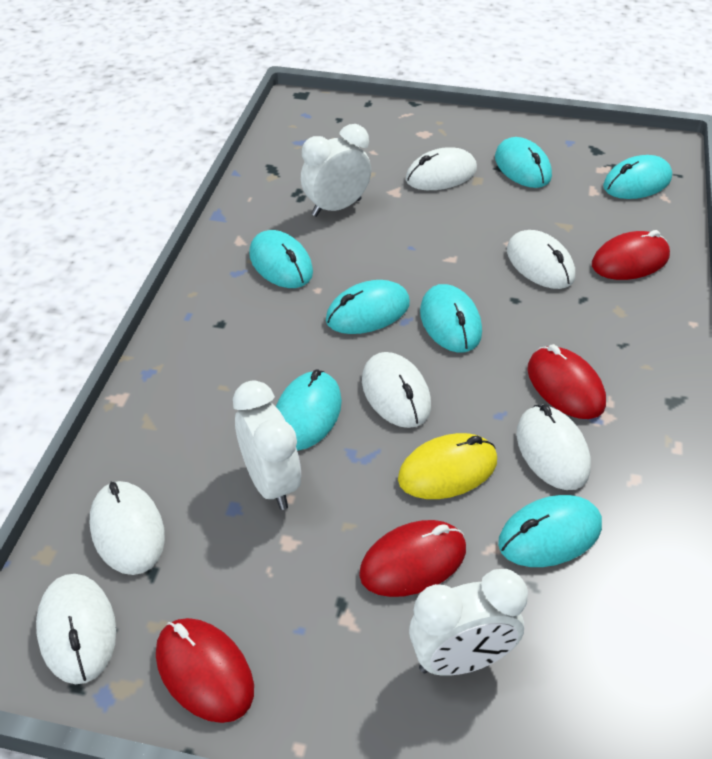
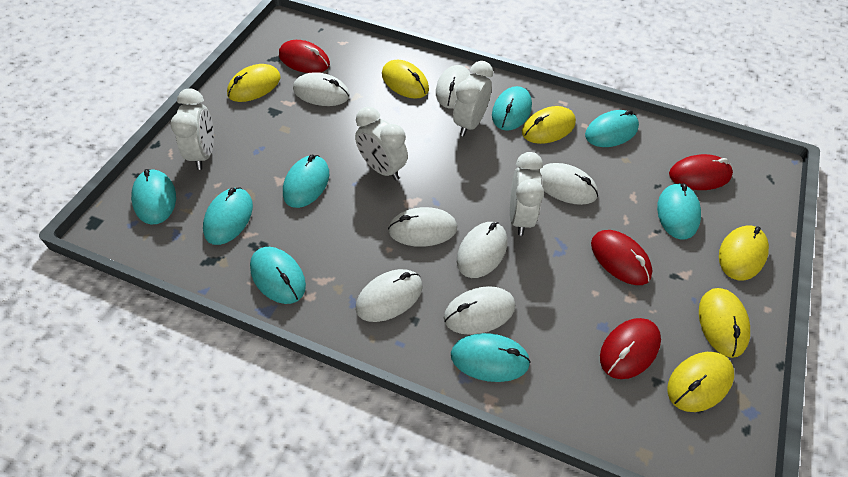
turquoise mouse: 7 -> 8
white clock: 3 -> 4
white mouse: 6 -> 7
yellow mouse: 1 -> 6

